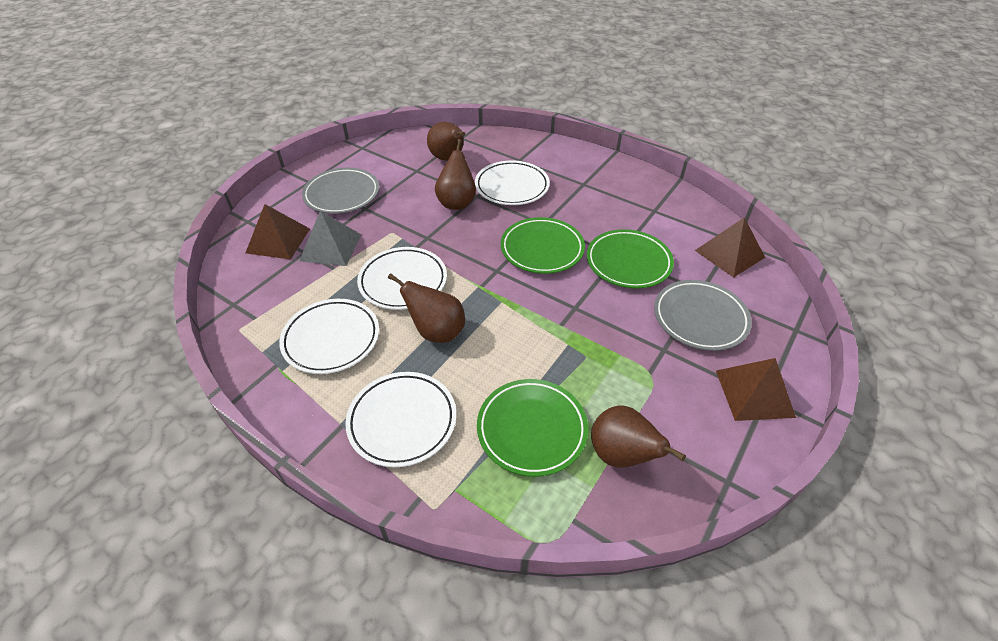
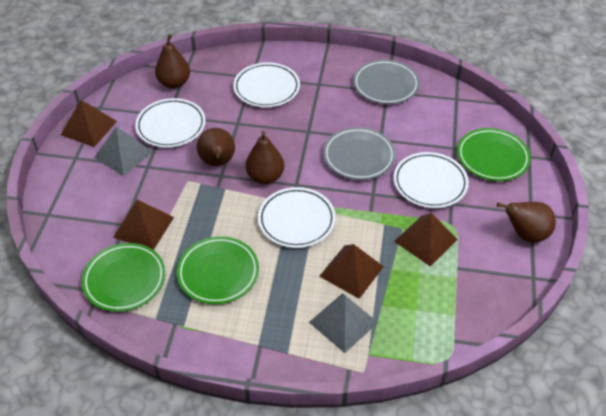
brown pyramid: 3 -> 4
grey pyramid: 1 -> 2

